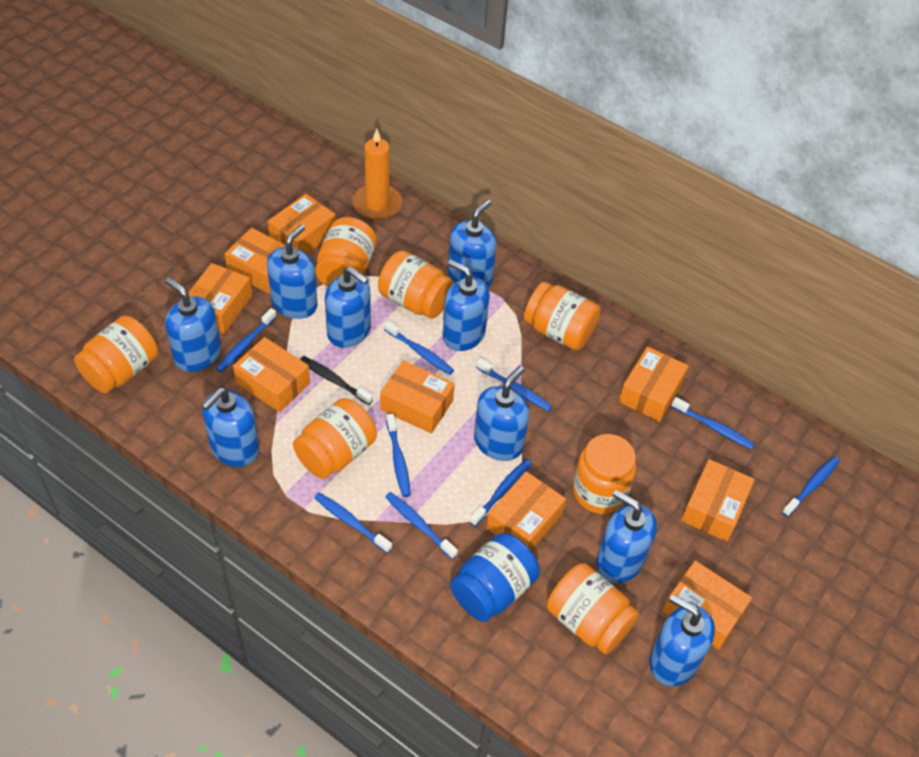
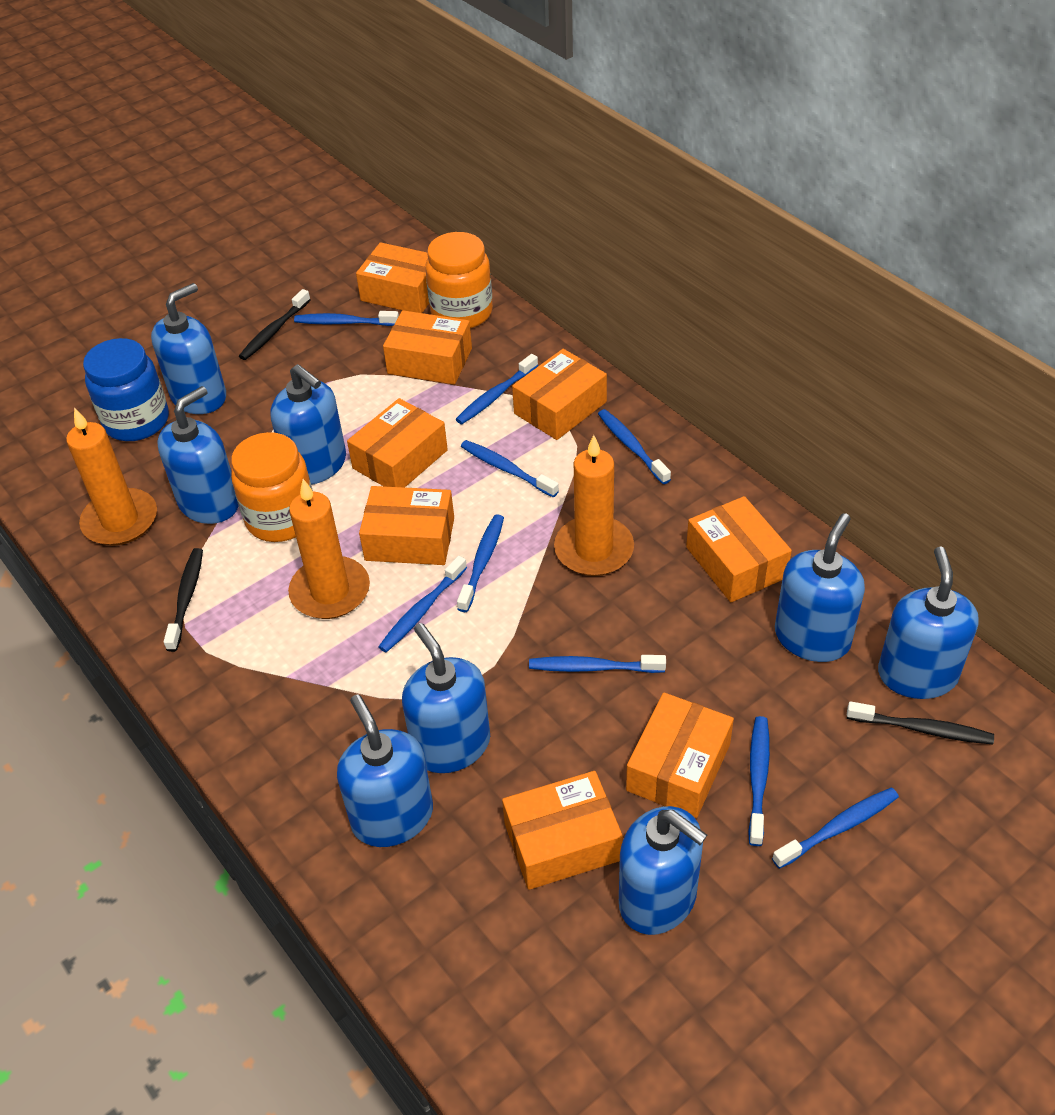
black toothbrush: 1 -> 3
blue soap dispenser: 9 -> 8
orange box: 9 -> 8
orange candle: 1 -> 3
orange jar: 7 -> 2

